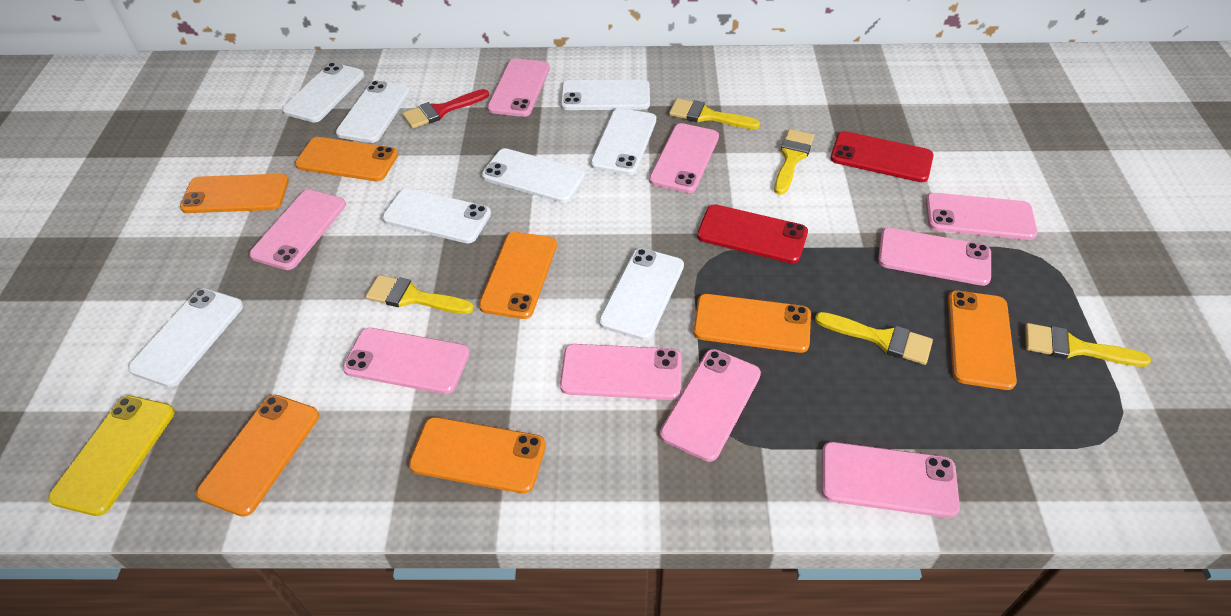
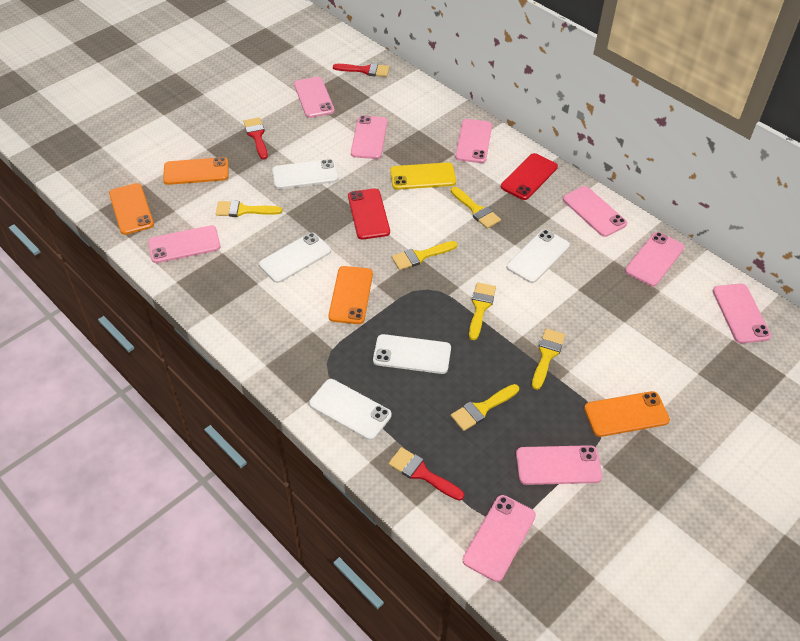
orange phone: 7 -> 4
red brush: 1 -> 3
white phone: 8 -> 5
yellow brush: 5 -> 6

